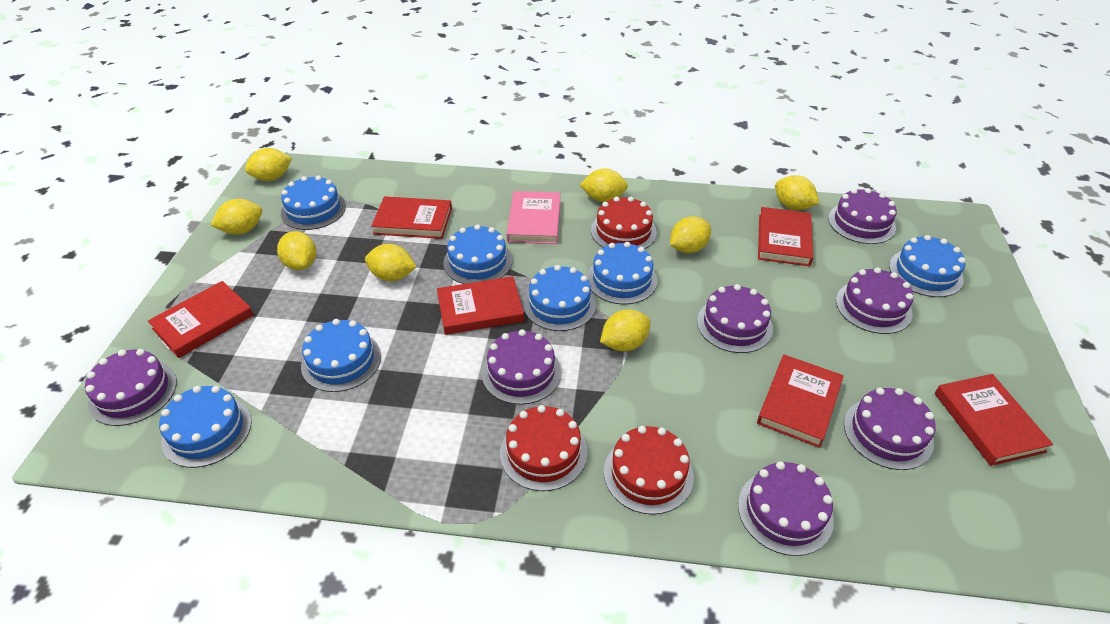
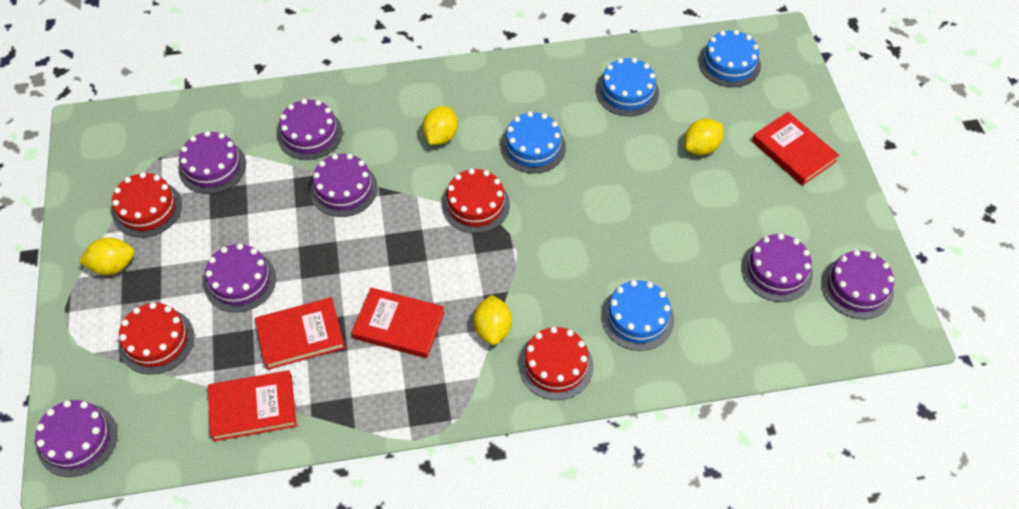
blue cake: 7 -> 4
pink book: 1 -> 0
red book: 6 -> 4
red cake: 3 -> 4
yellow lemon: 8 -> 4

